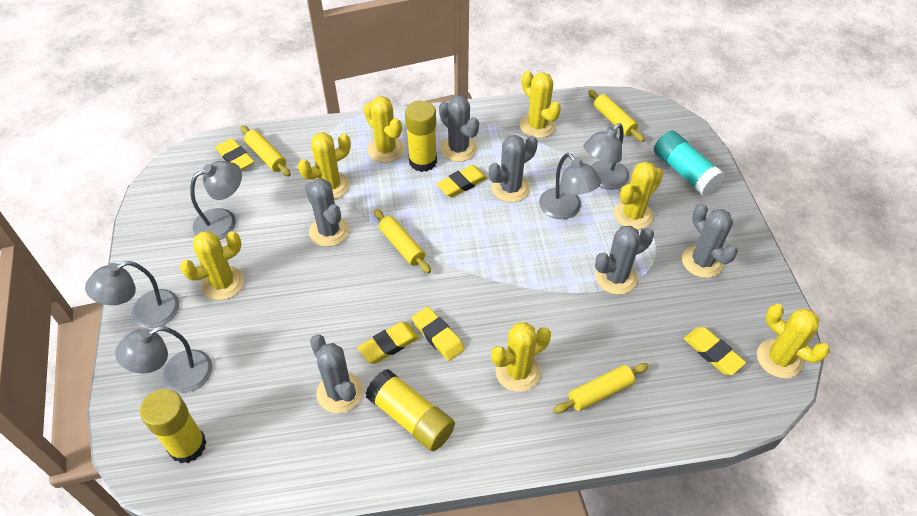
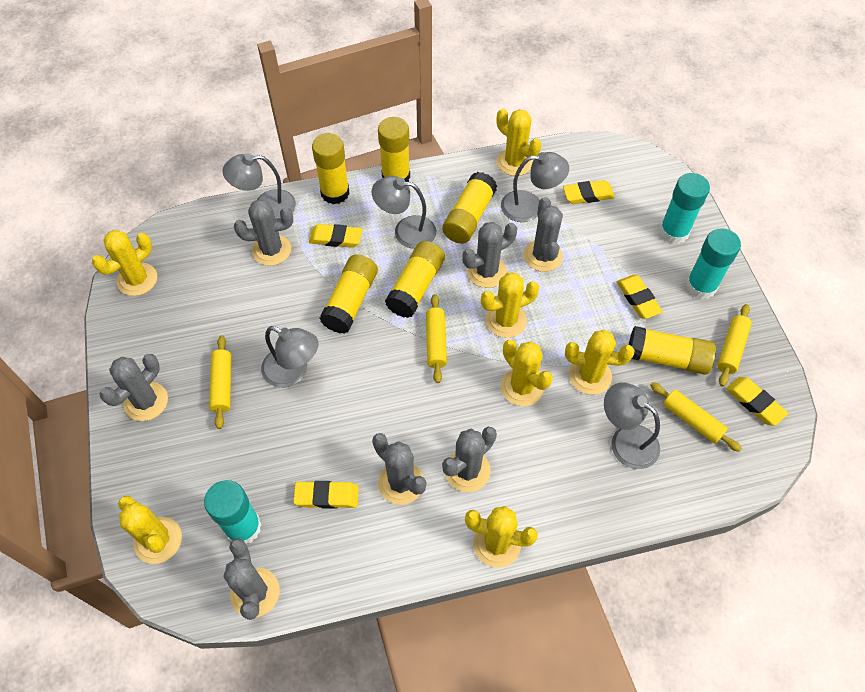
grey cactus: 6 -> 7
turquoise glue stick: 1 -> 3
yellow glue stick: 3 -> 6

